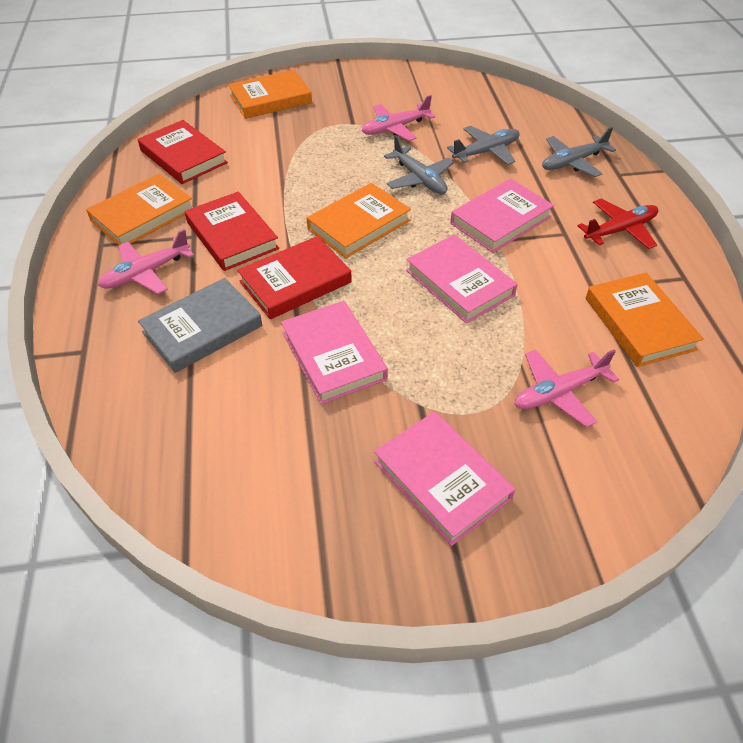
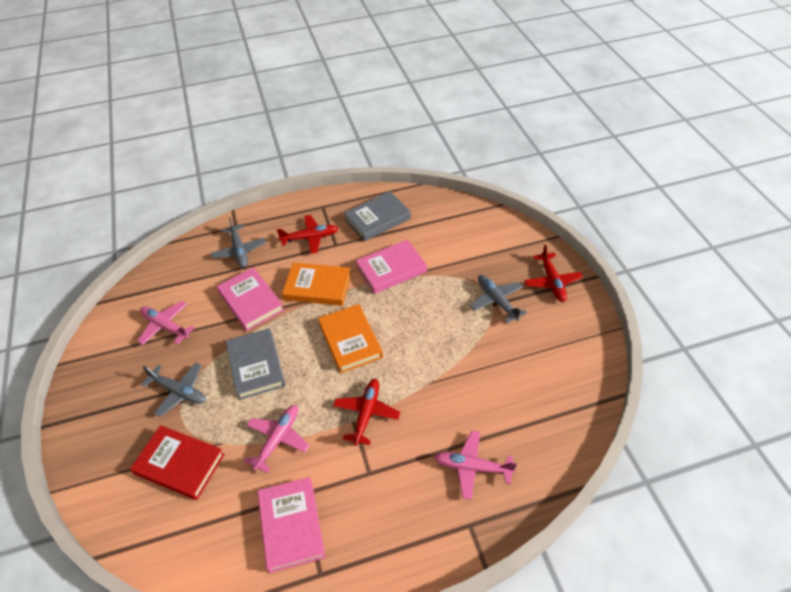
grey book: 1 -> 2
orange book: 4 -> 2
pink book: 4 -> 3
red book: 3 -> 1
red plane: 1 -> 3

